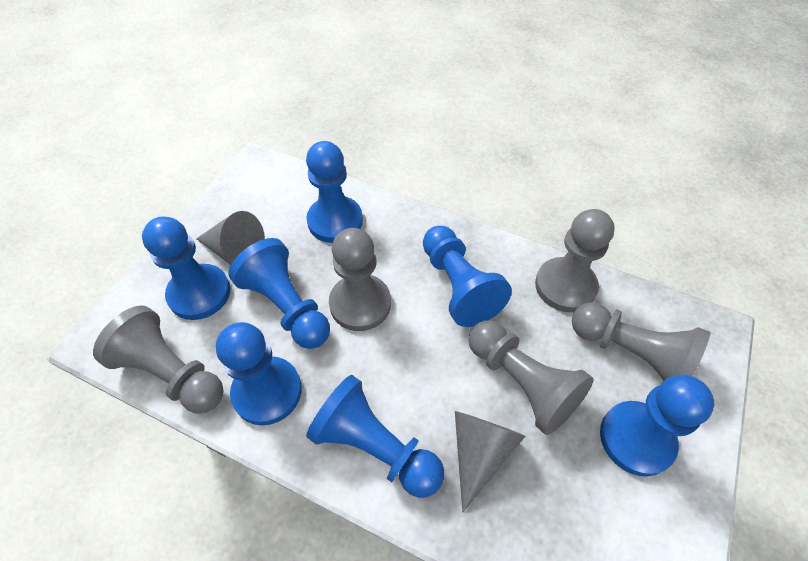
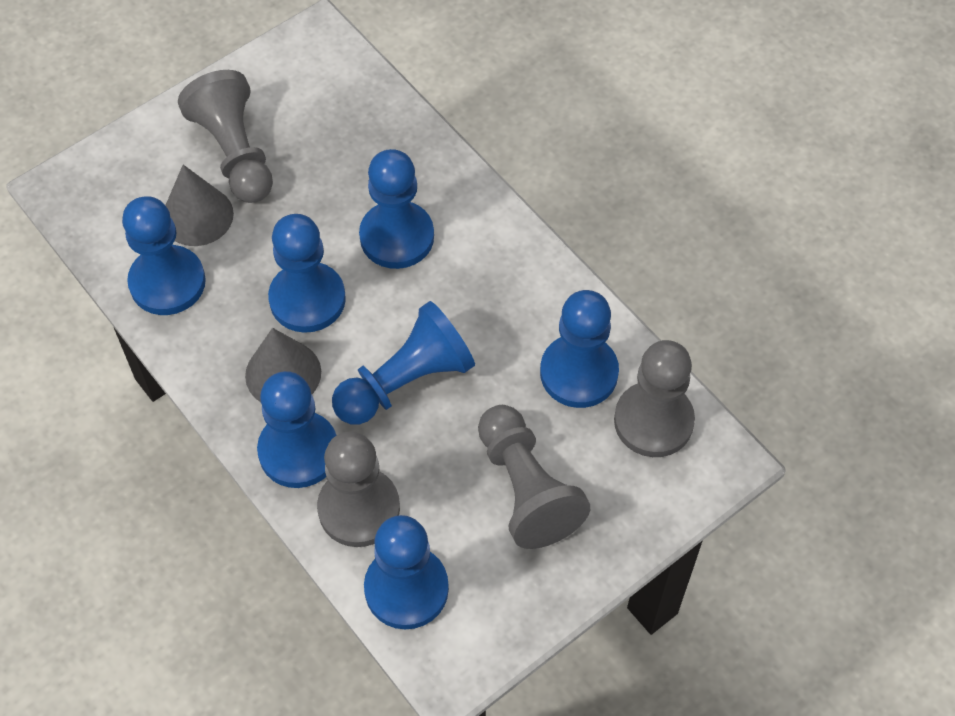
grey pawn: 5 -> 4

